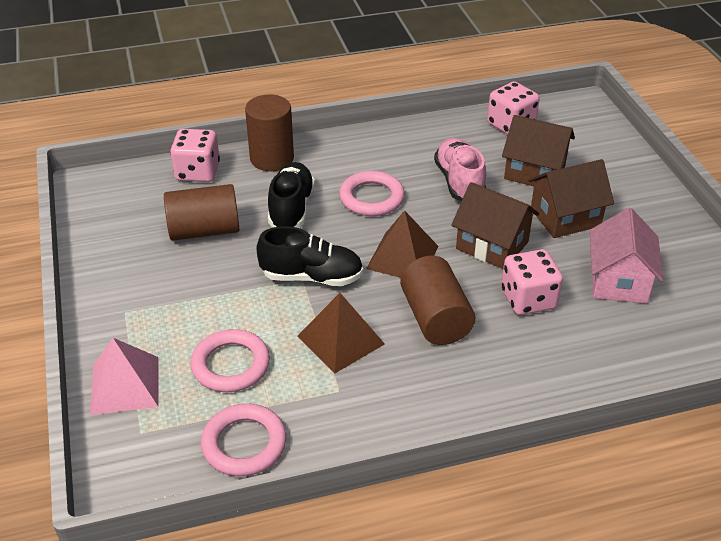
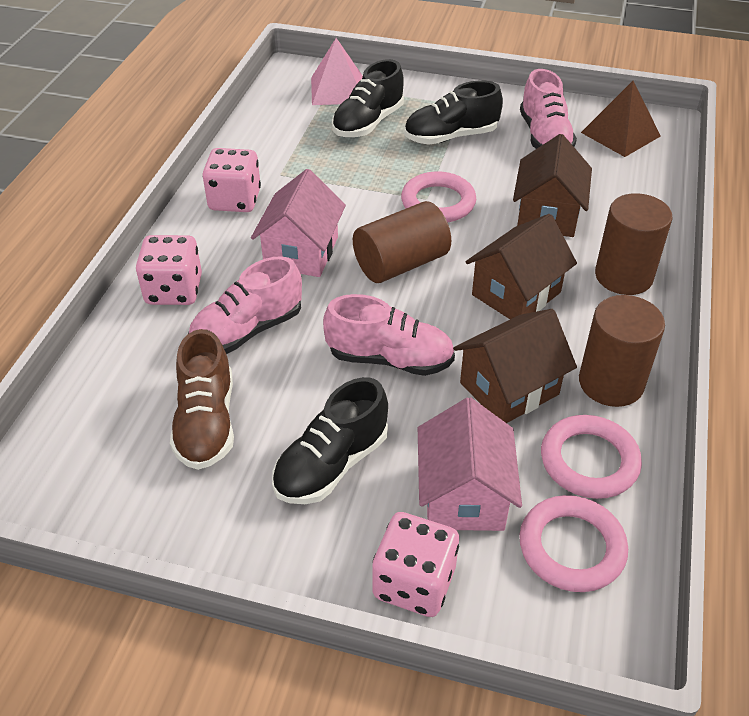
black shoe: 2 -> 3
brown pyramid: 2 -> 1
brown shoe: 0 -> 1
pink house: 1 -> 2
pink shoe: 1 -> 3

